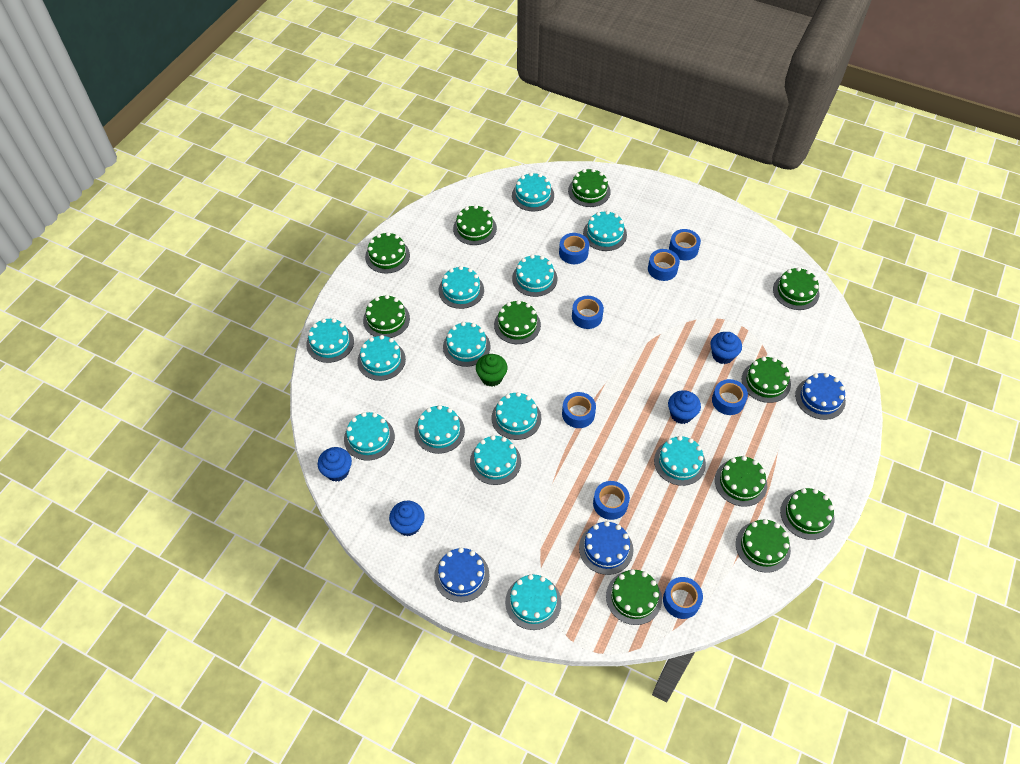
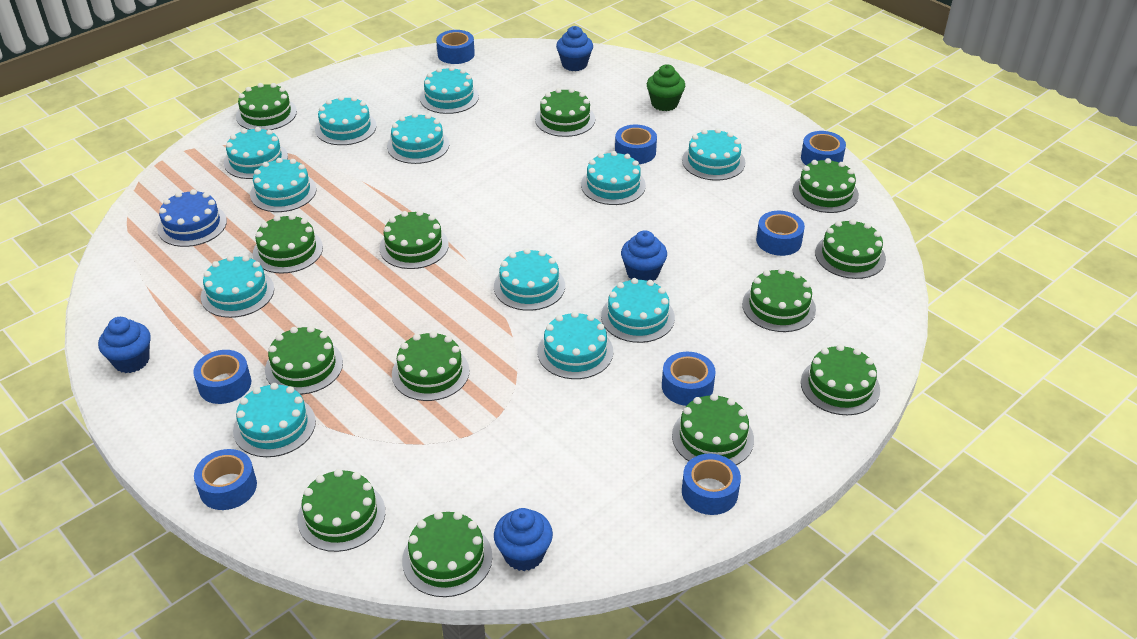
blue cake: 3 -> 1
green cake: 11 -> 13
turquoise cake: 13 -> 12

